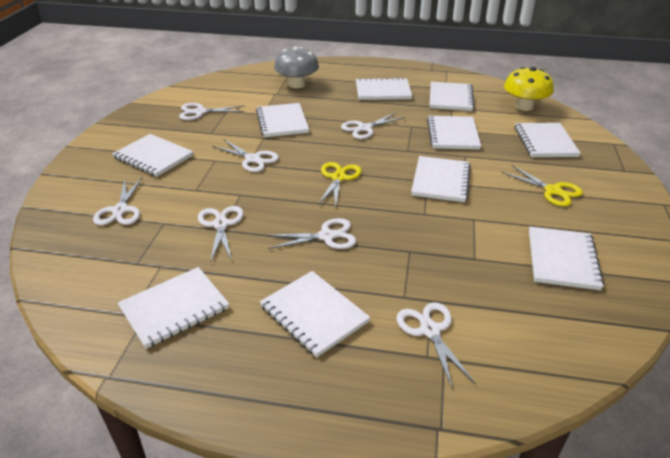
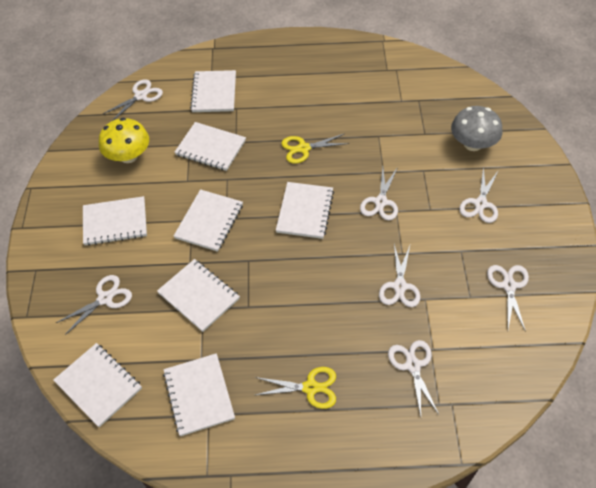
white notebook: 10 -> 8

